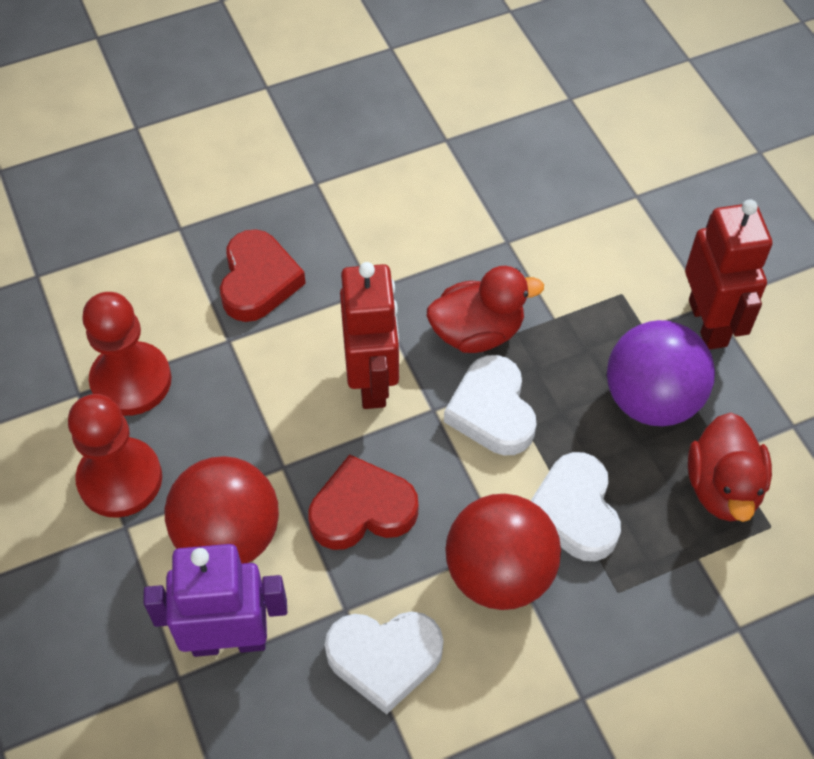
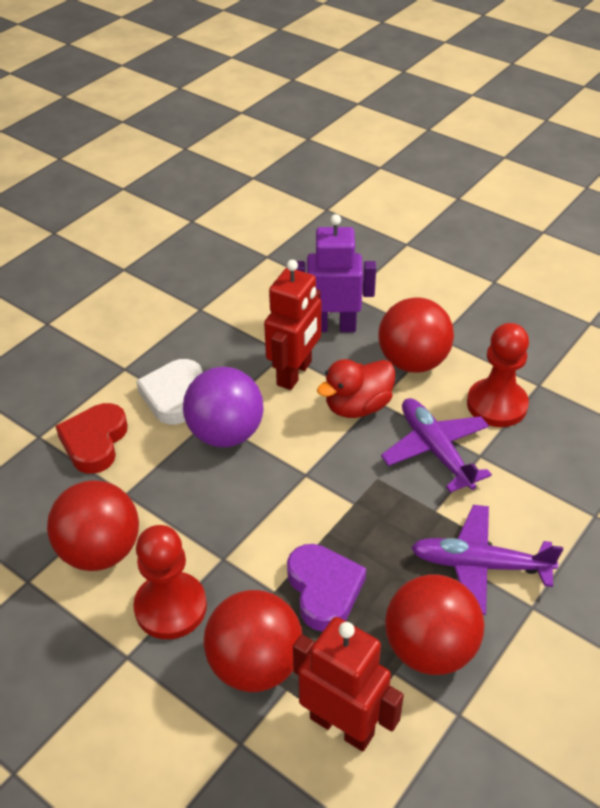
purple heart: 0 -> 1
purple plane: 0 -> 2
red ball: 2 -> 4
red duck: 2 -> 1
red heart: 2 -> 1
white heart: 3 -> 1

